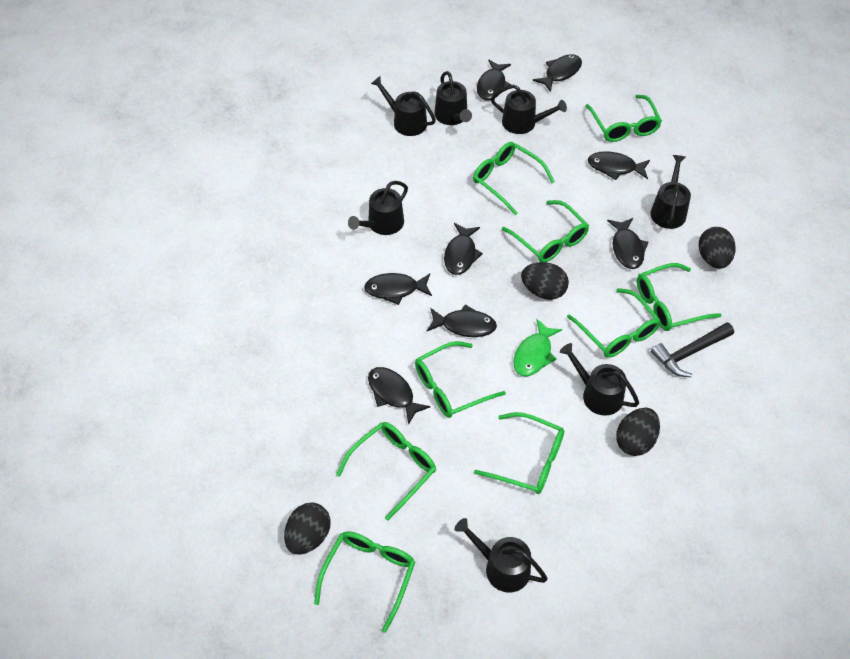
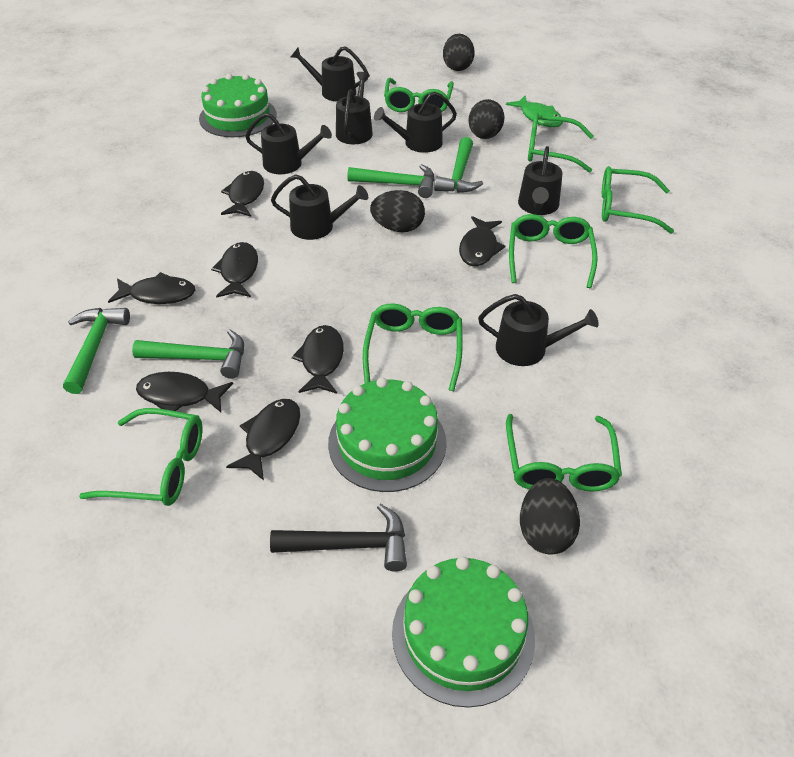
black fish: 8 -> 7
green cake: 0 -> 3
green glasses: 9 -> 7
green hammer: 0 -> 4

